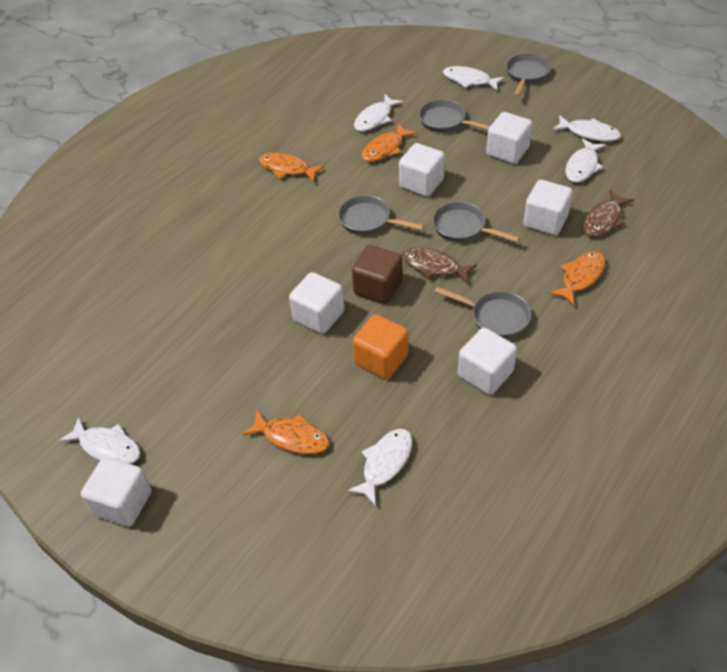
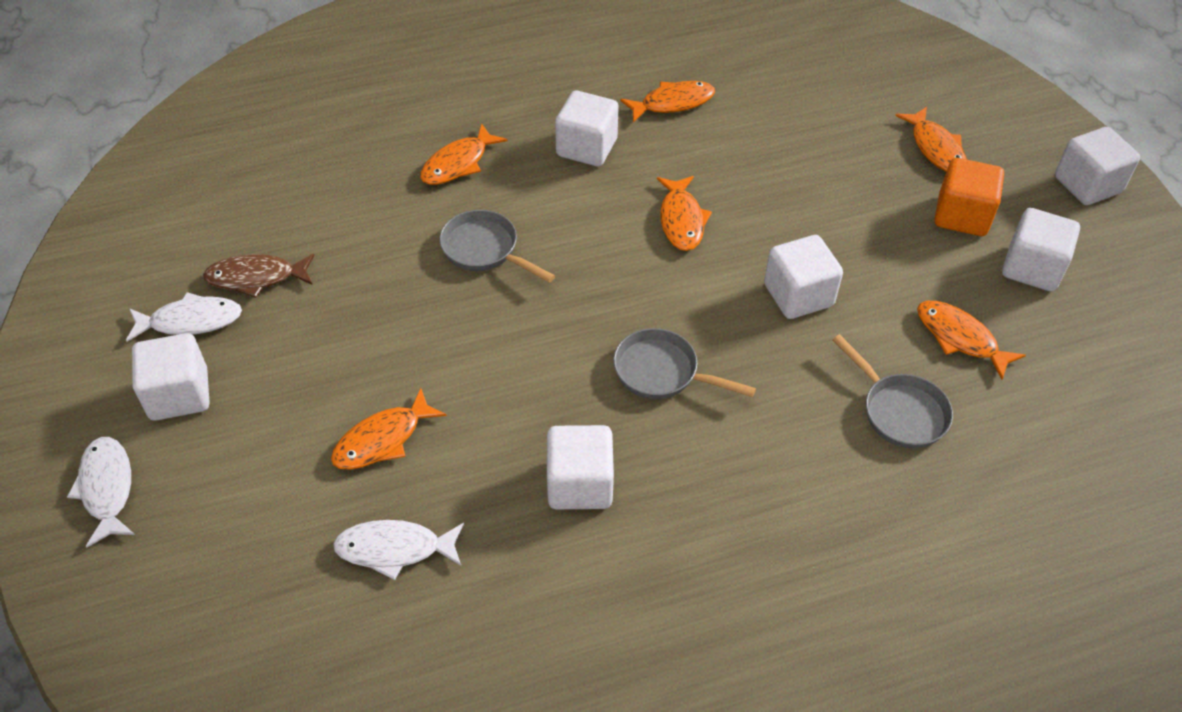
brown cube: 1 -> 0
brown fish: 2 -> 1
grey pan: 5 -> 3
orange fish: 4 -> 6
white fish: 6 -> 3

